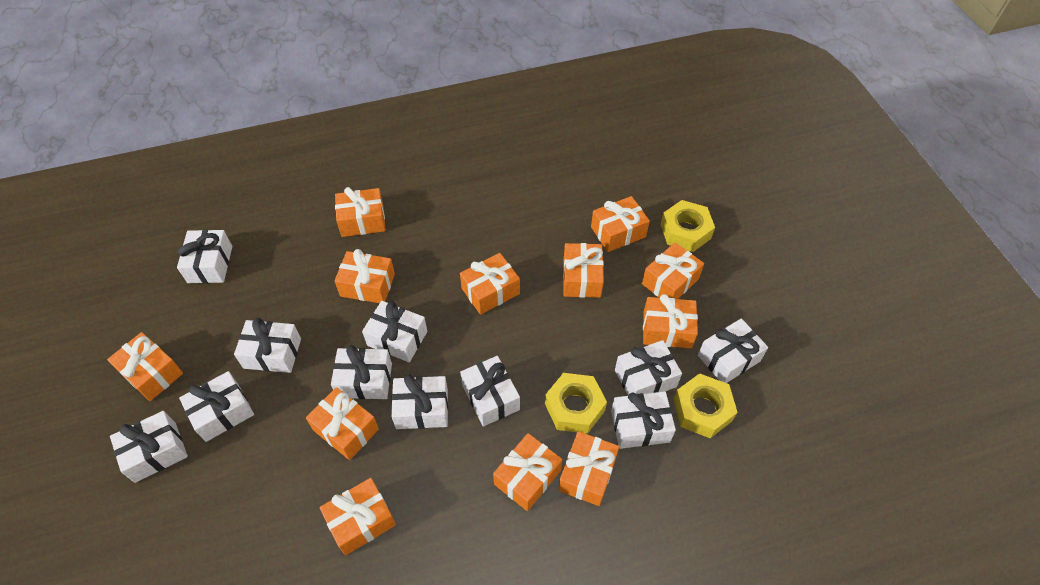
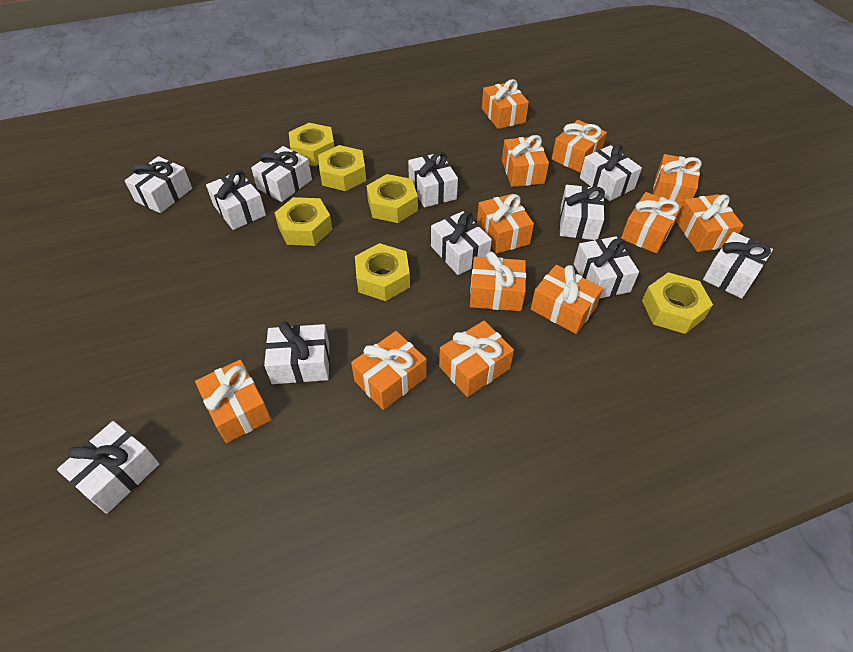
yellow nut: 3 -> 6

